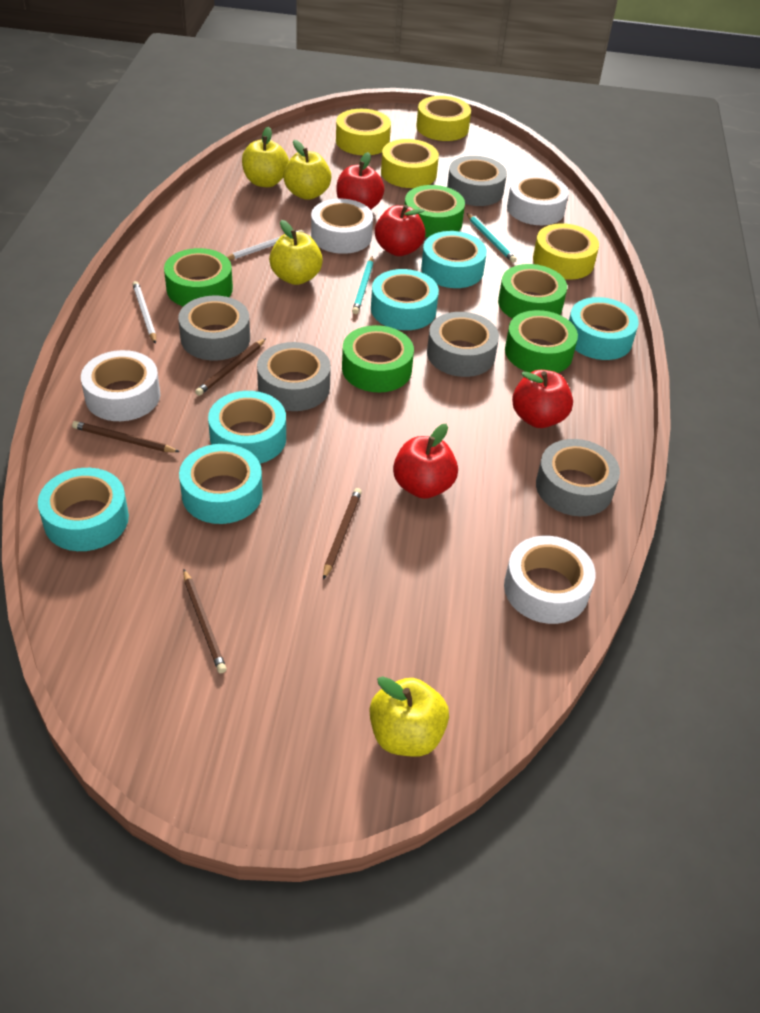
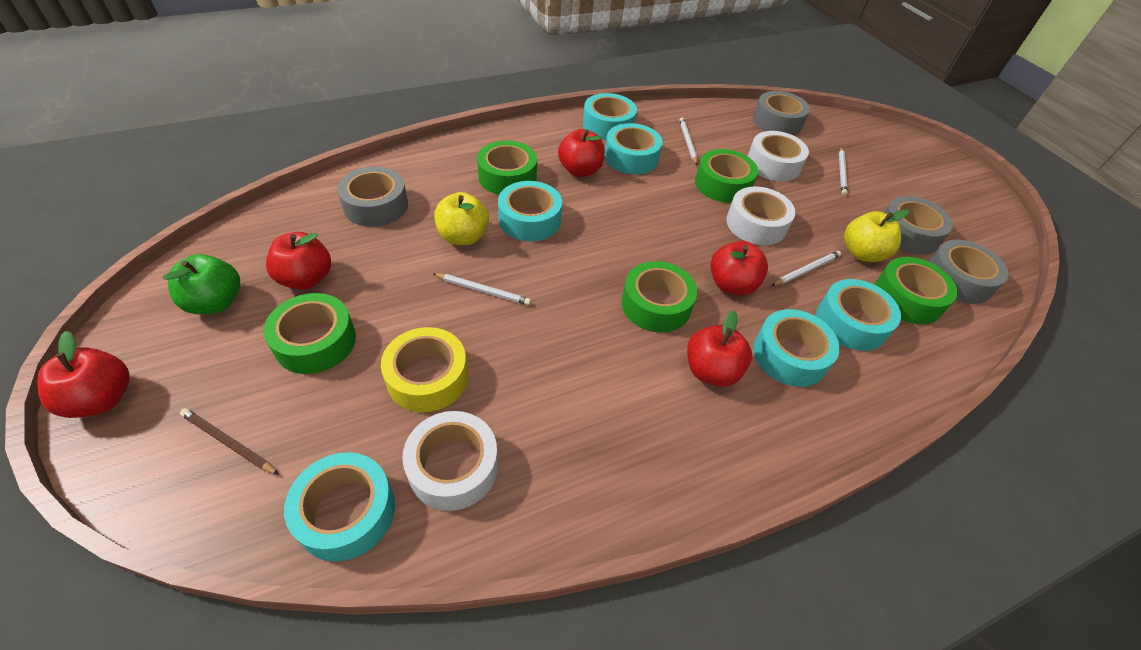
brown pencil: 4 -> 1
green apple: 0 -> 1
grey tape: 5 -> 4
red apple: 4 -> 5
turquoise pencil: 2 -> 0
white pencil: 2 -> 4
white tape: 4 -> 3
yellow apple: 4 -> 2
yellow tape: 4 -> 1

